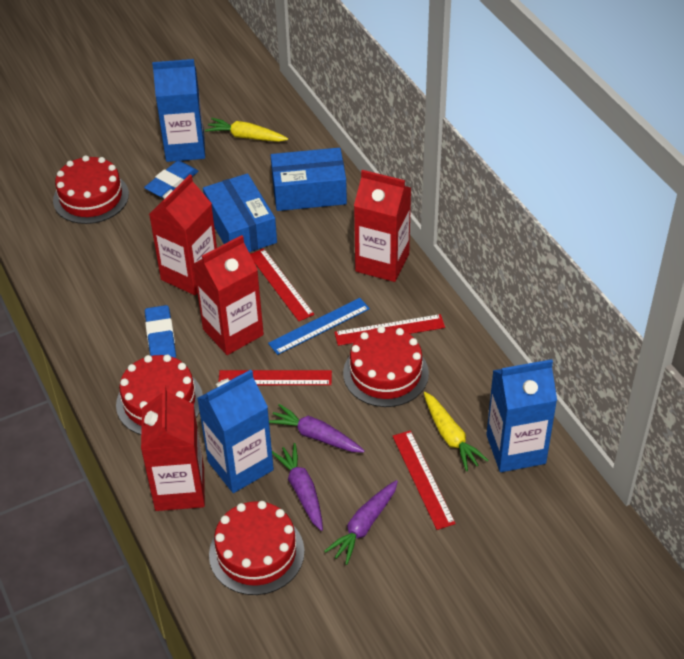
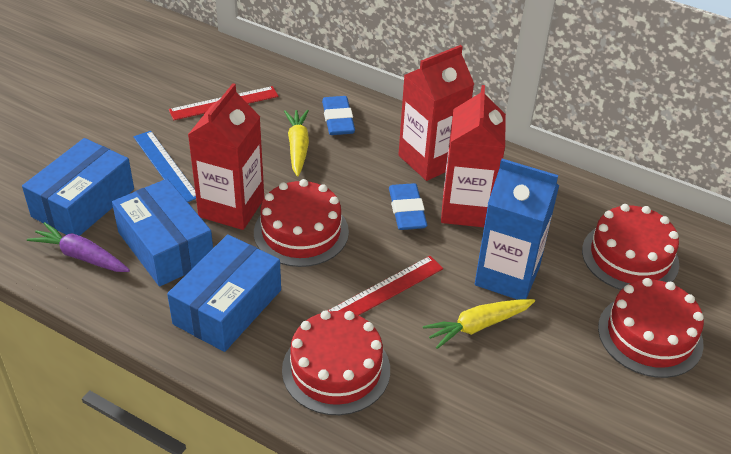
blue box: 2 -> 3
blue carton: 3 -> 1
purple carrot: 3 -> 1
red carton: 4 -> 3
red ruler: 4 -> 2

